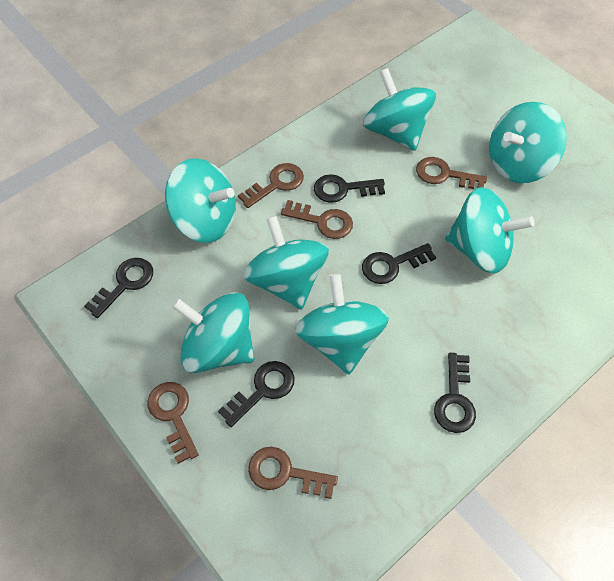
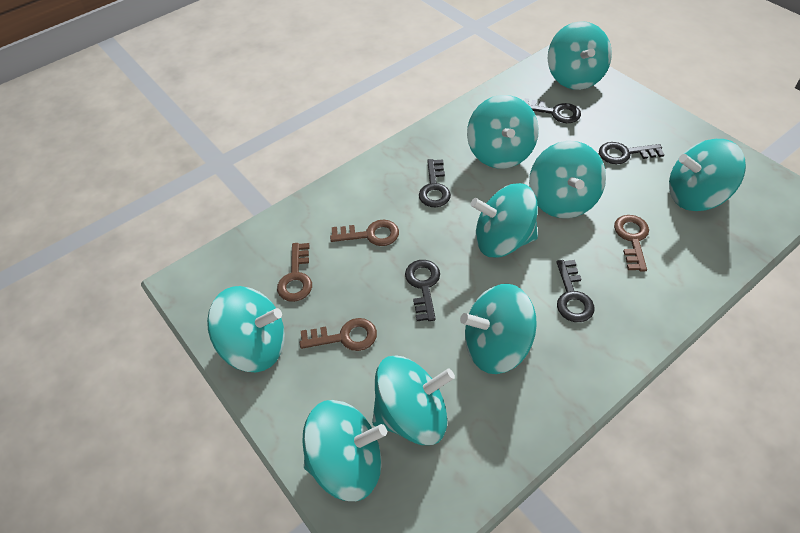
brown key: 5 -> 4
turquoise spinning top: 7 -> 9

